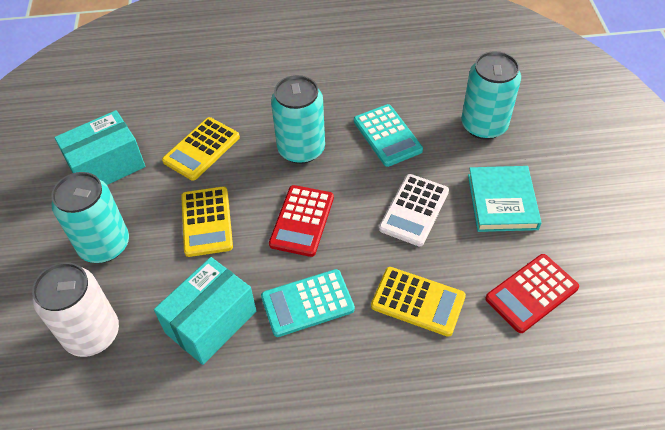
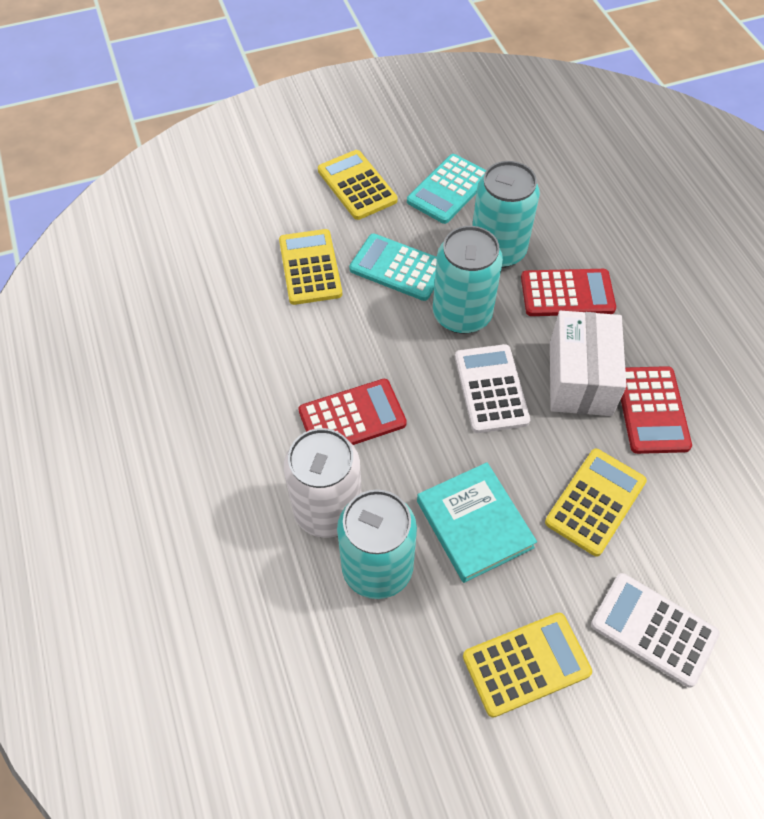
red calculator: 2 -> 3
turquoise box: 2 -> 0
white box: 0 -> 1
white calculator: 1 -> 2
yellow calculator: 3 -> 4

